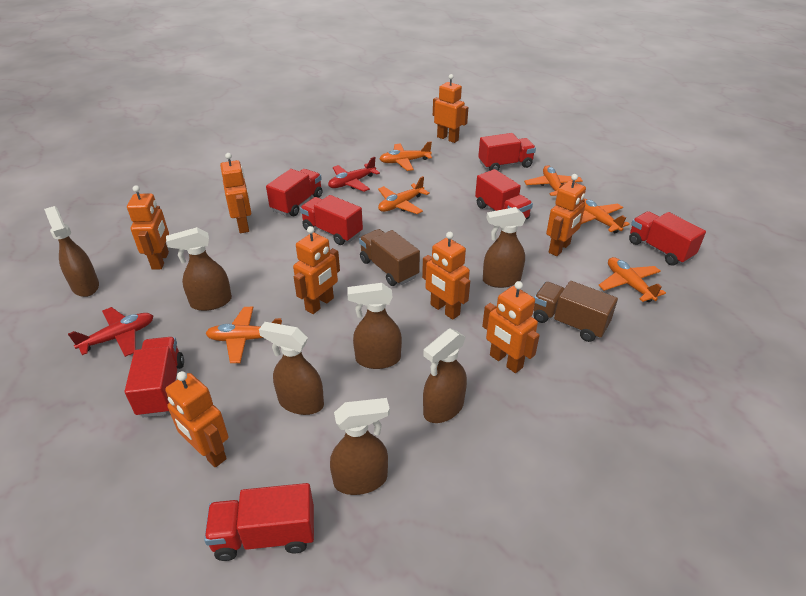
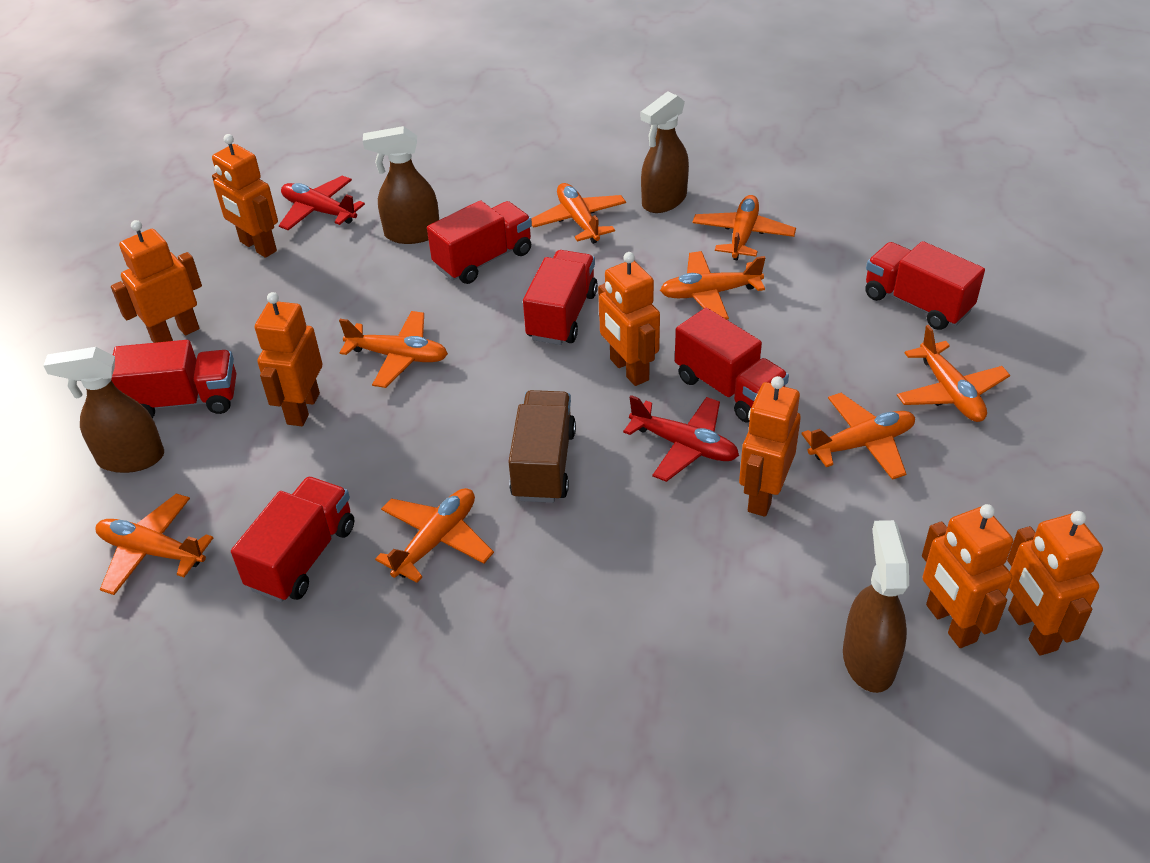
brown spray bottle: 7 -> 4
brown truck: 2 -> 1
orange plane: 6 -> 8
orange robot: 8 -> 7
red truck: 7 -> 6

